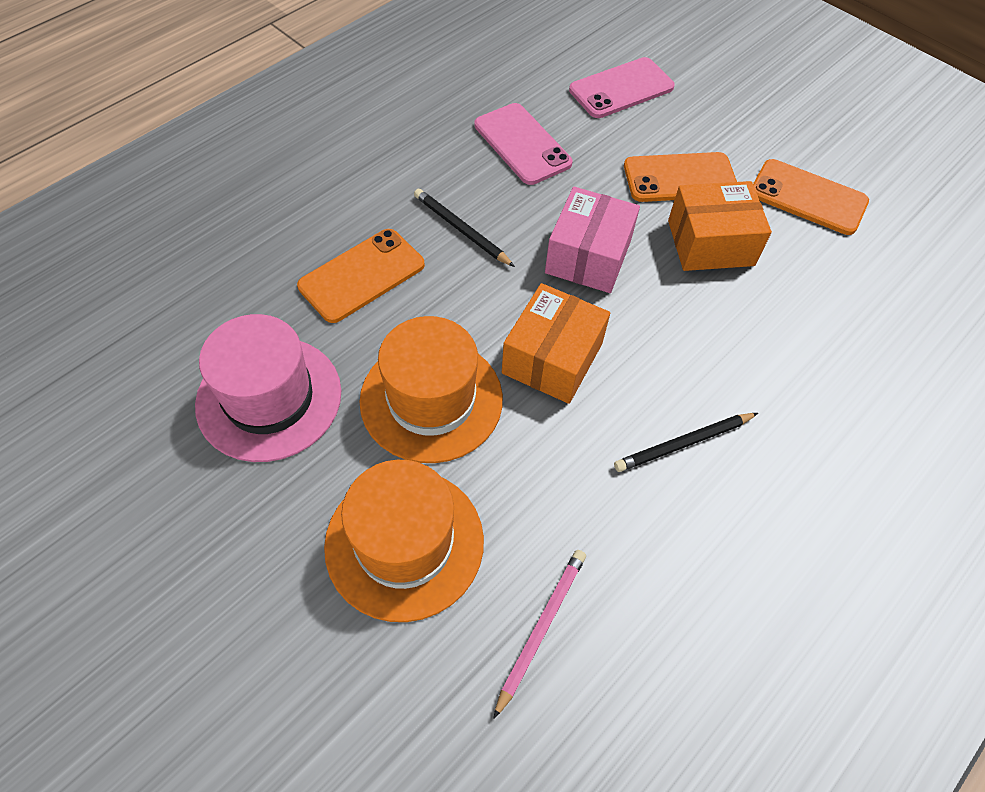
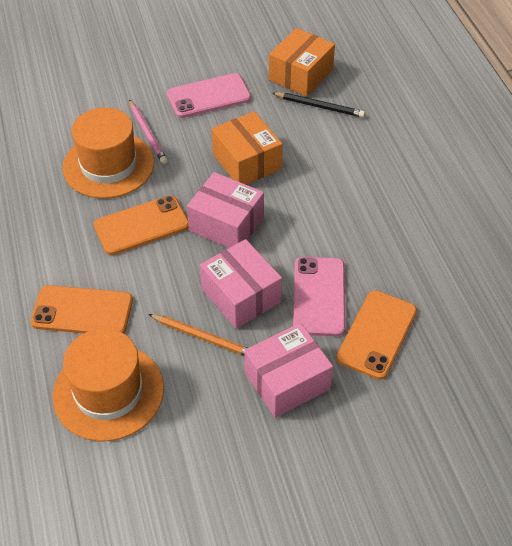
black pencil: 2 -> 1
orange pencil: 0 -> 1
pink box: 1 -> 3
pink hat: 1 -> 0

